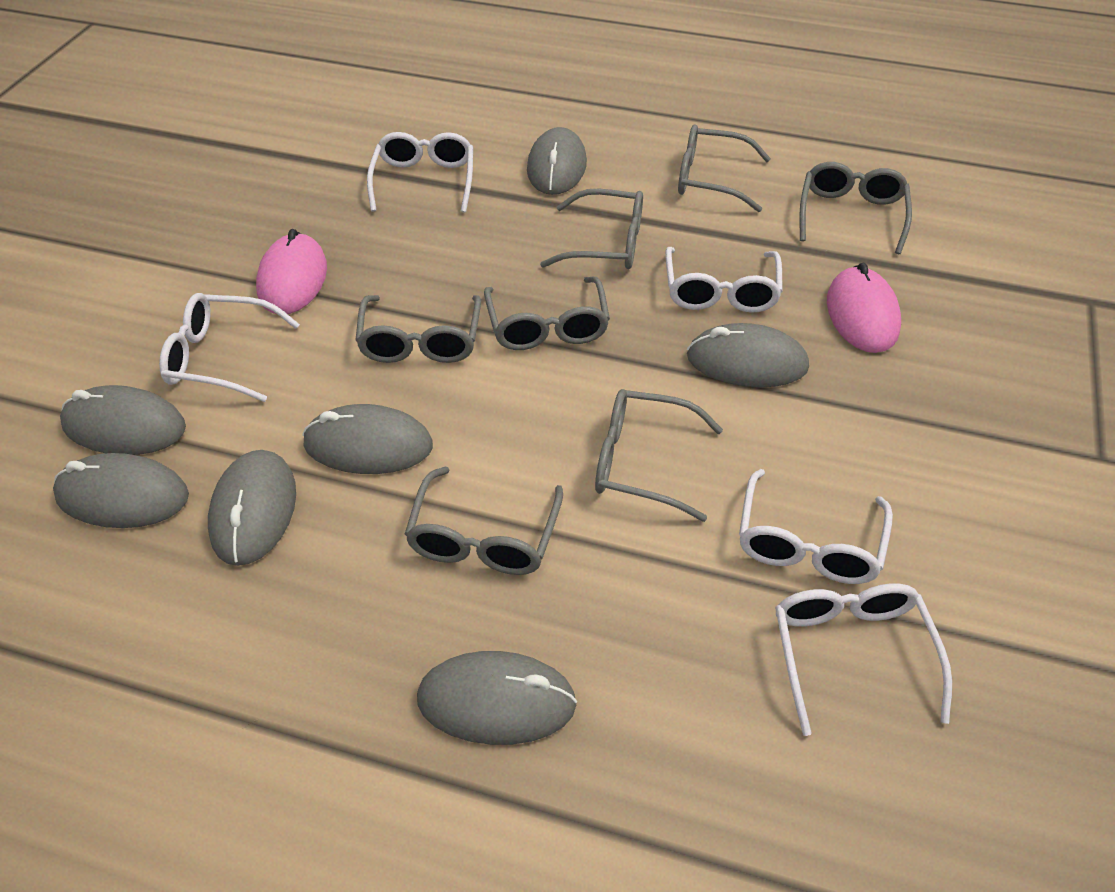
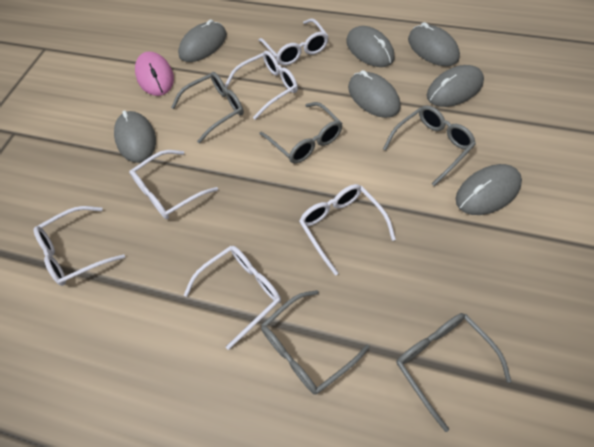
grey glasses: 7 -> 5
pink mouse: 2 -> 1
white glasses: 5 -> 6

